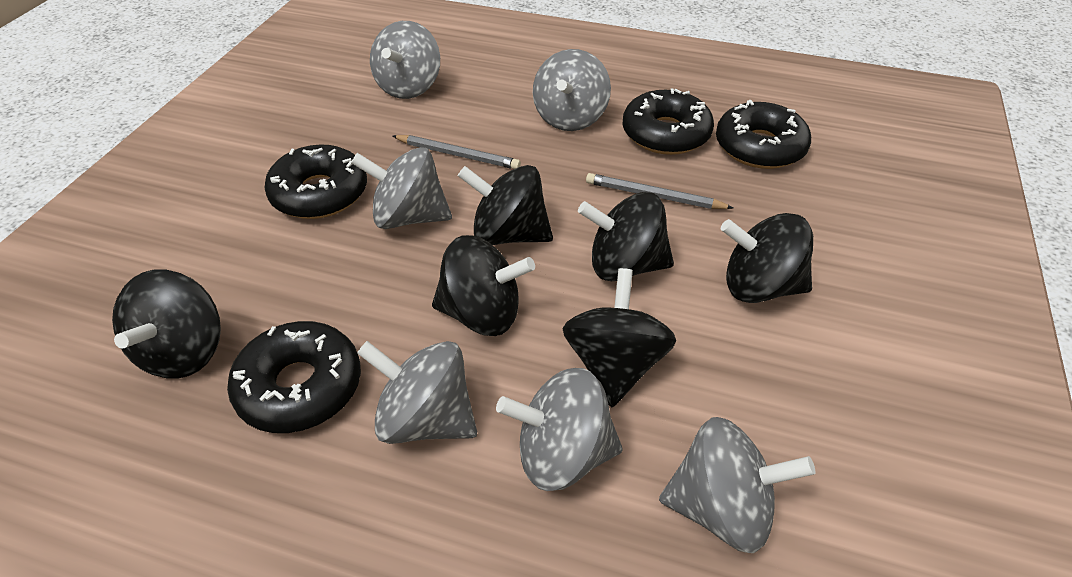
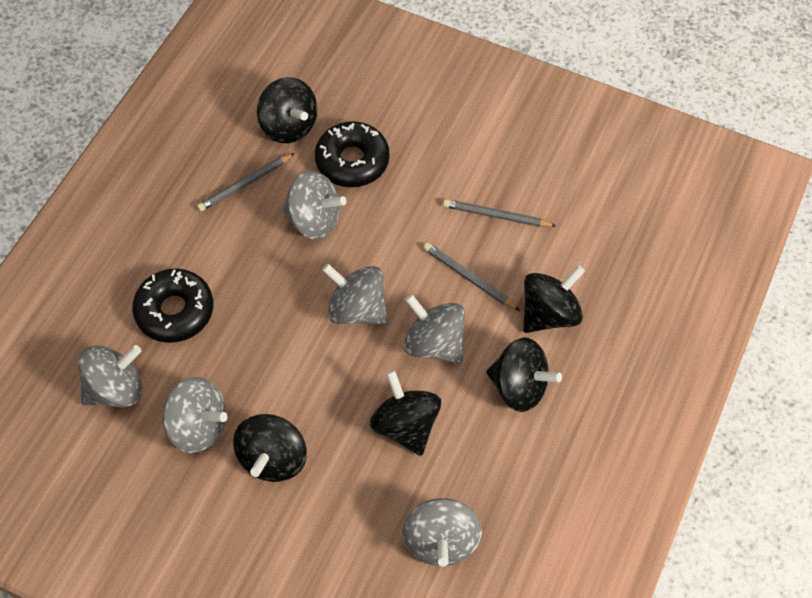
black donut: 4 -> 2
black spinning top: 6 -> 5
grey pencil: 2 -> 3

